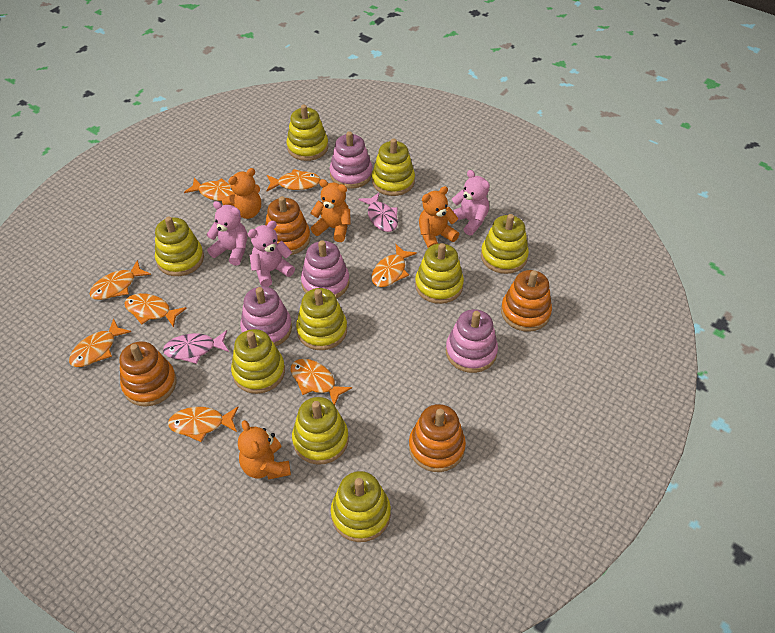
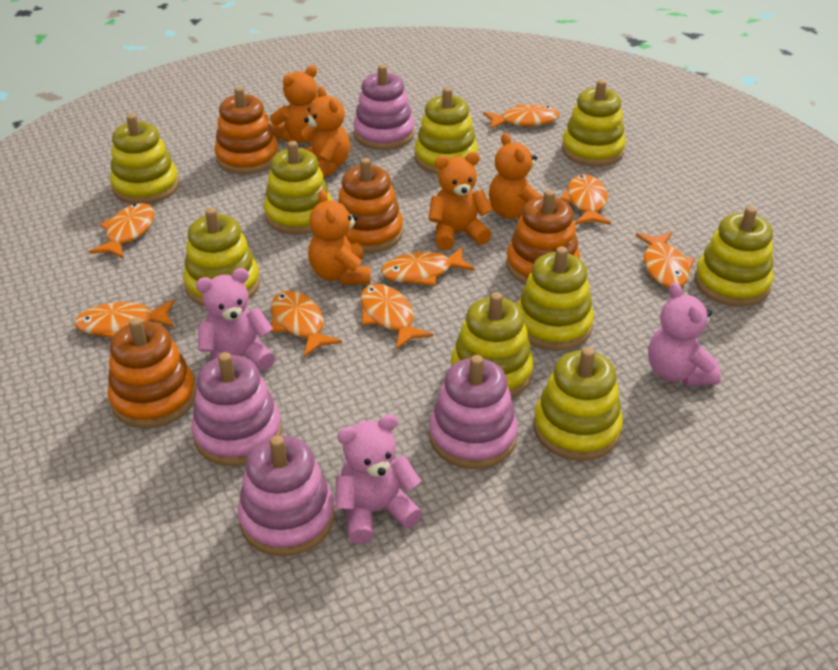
orange teddy bear: 4 -> 5
pink fish: 2 -> 0

